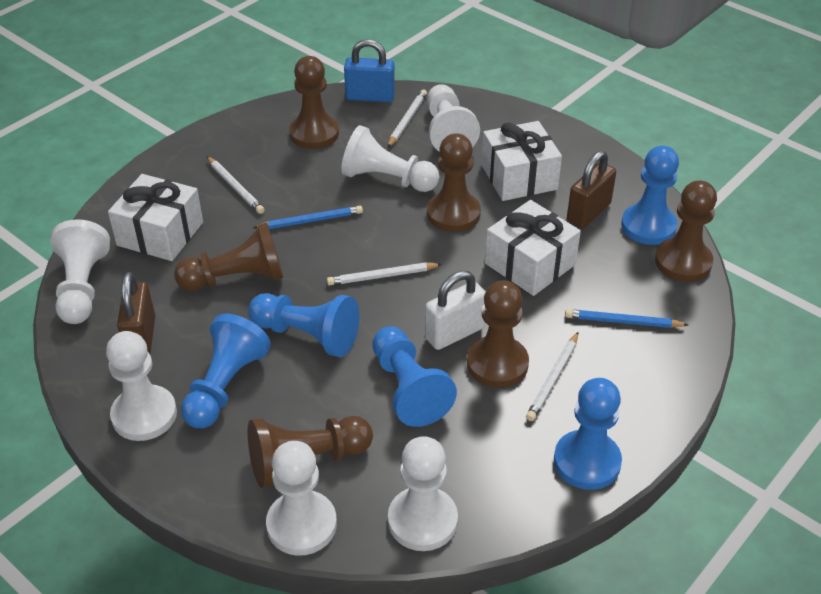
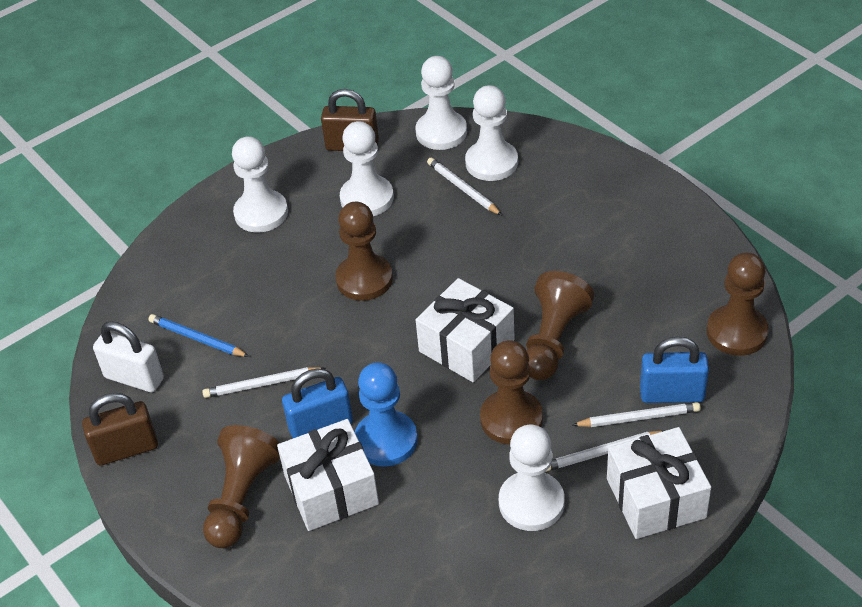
blue padlock: 1 -> 2
blue pawn: 5 -> 1
blue pencil: 2 -> 1
brown pawn: 6 -> 5
white pawn: 6 -> 5

